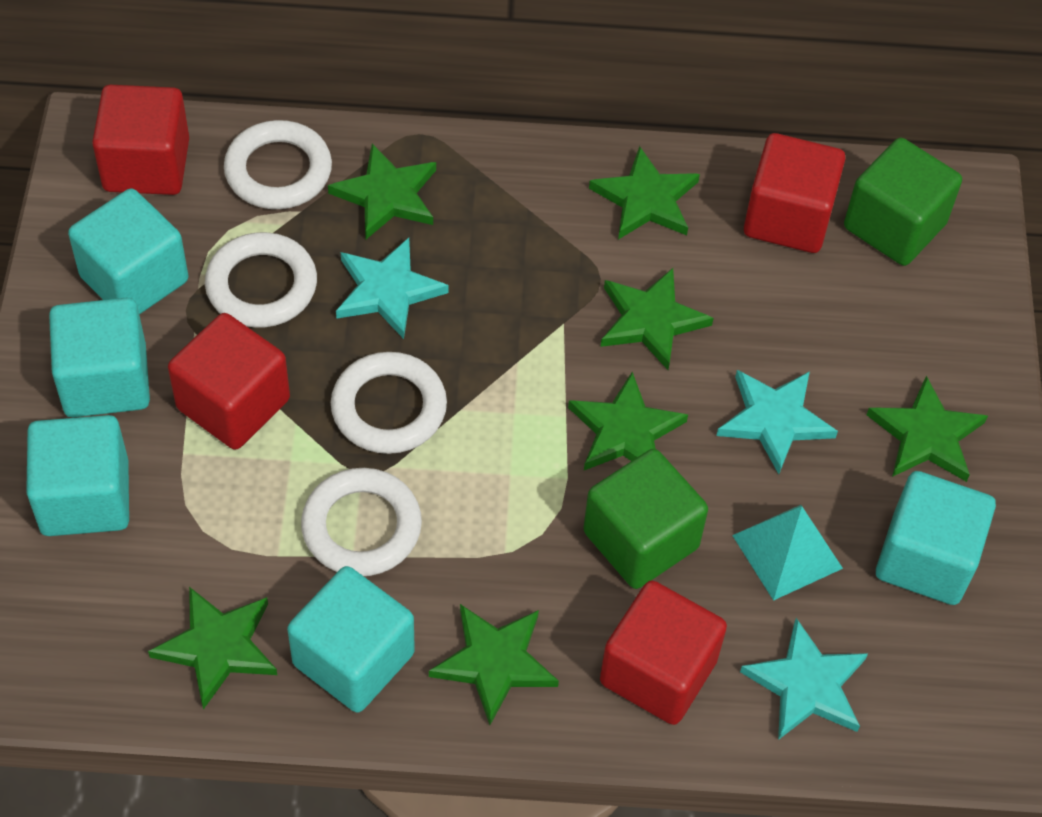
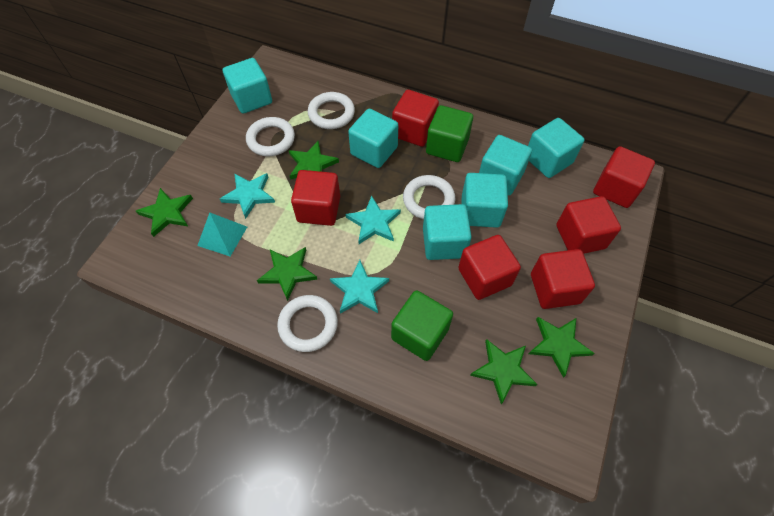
green star: 7 -> 5
red cube: 4 -> 6
turquoise cube: 5 -> 6

